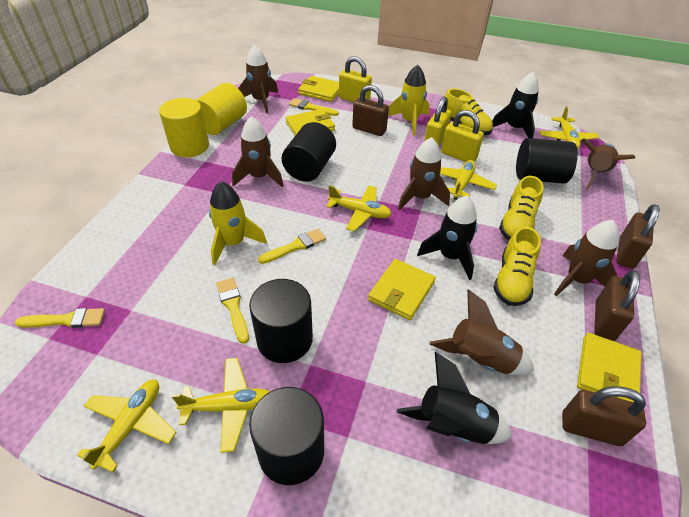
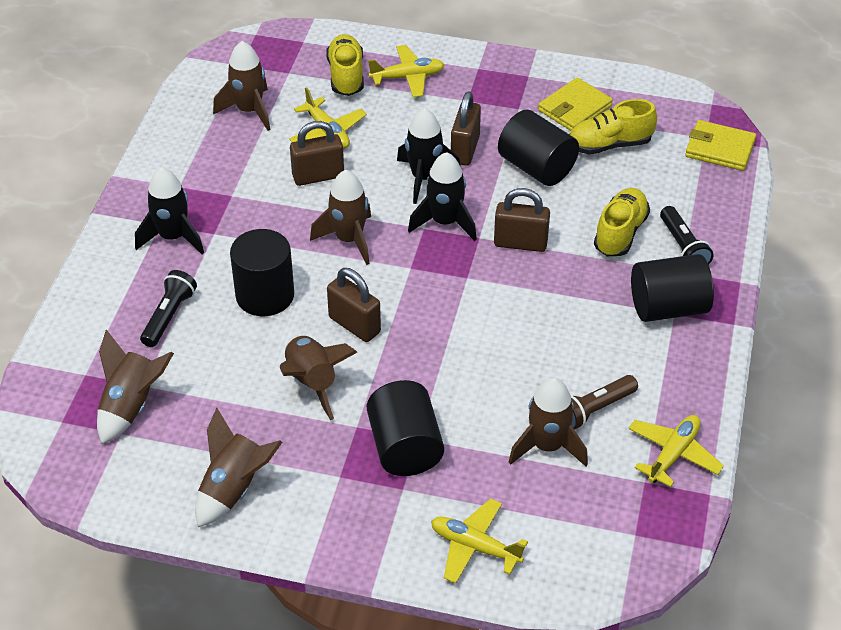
black flashlight: 0 -> 2
brown flashlight: 0 -> 1
yellow brush: 4 -> 0
yellow cylinder: 2 -> 0
yellow padlock: 3 -> 0
yellow plane: 5 -> 4
yellow rocket: 2 -> 0
yellow wallet: 4 -> 2

